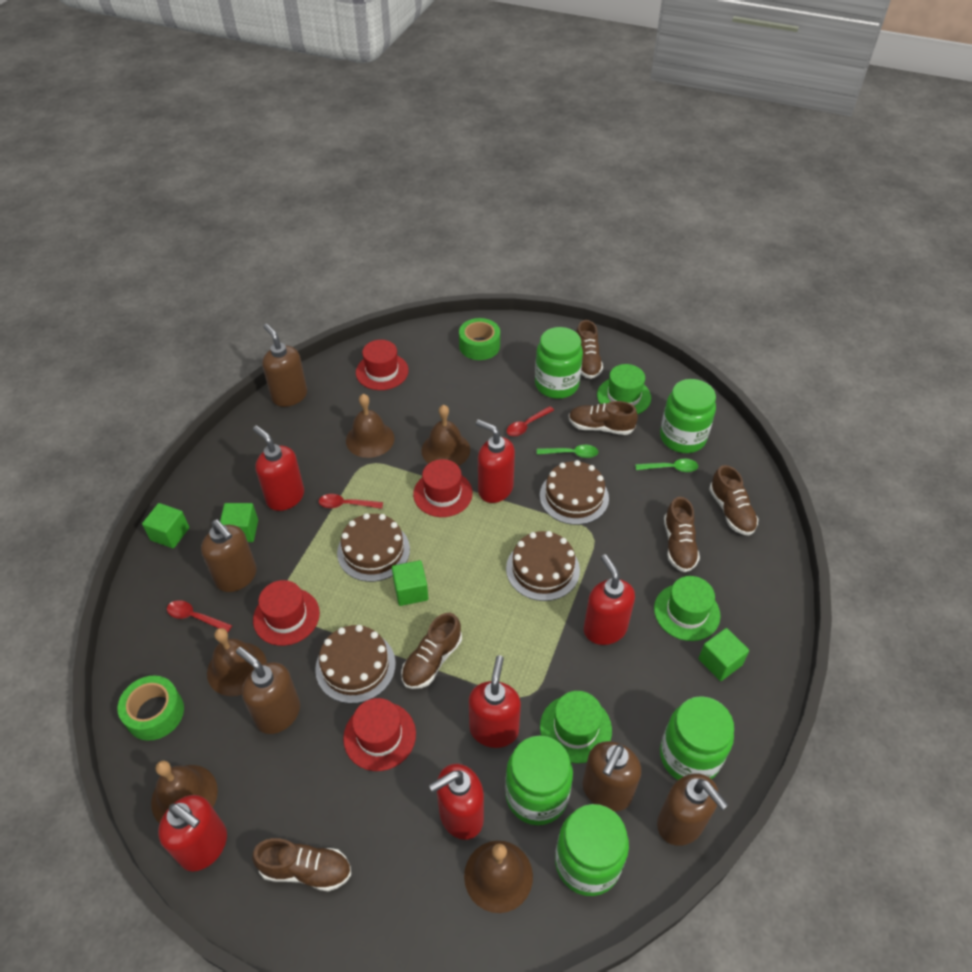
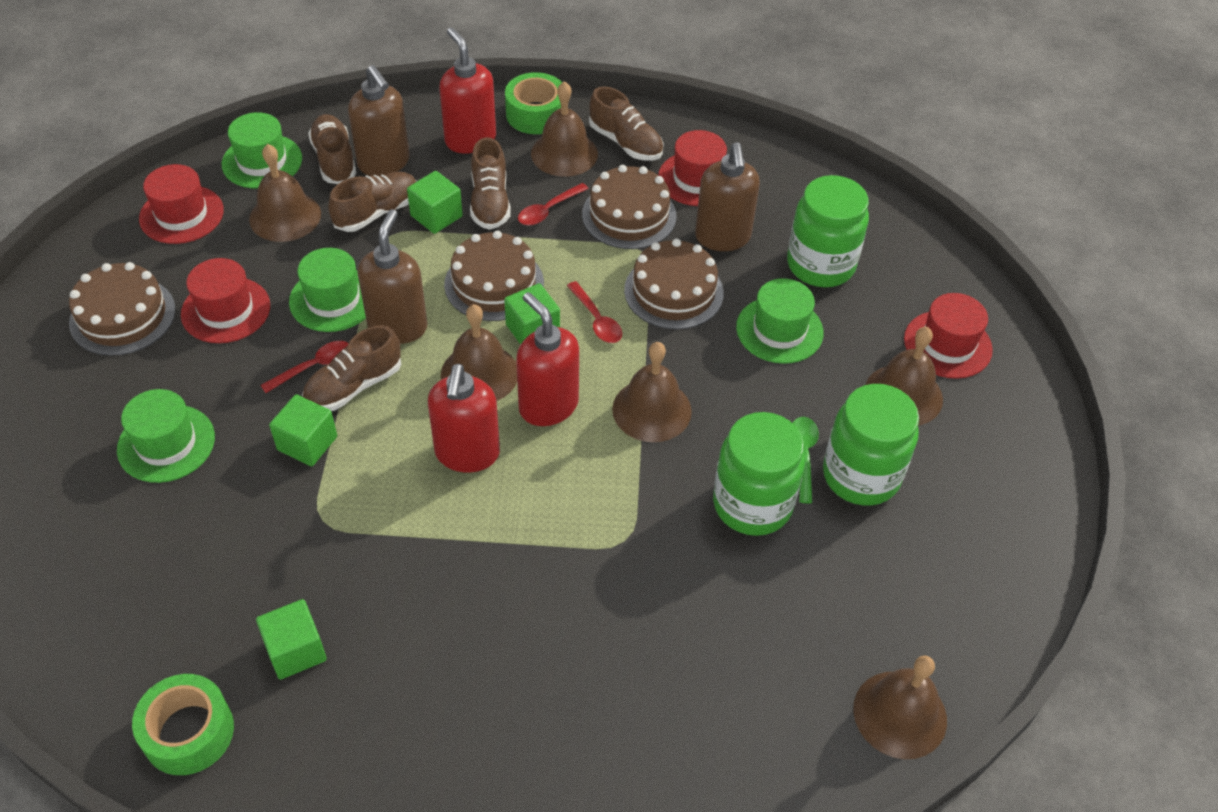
brown bell: 5 -> 6
brown shoe: 6 -> 5
brown soap dispenser: 5 -> 3
green hat: 3 -> 4
green jar: 5 -> 3
green spoon: 2 -> 1
red soap dispenser: 6 -> 3

